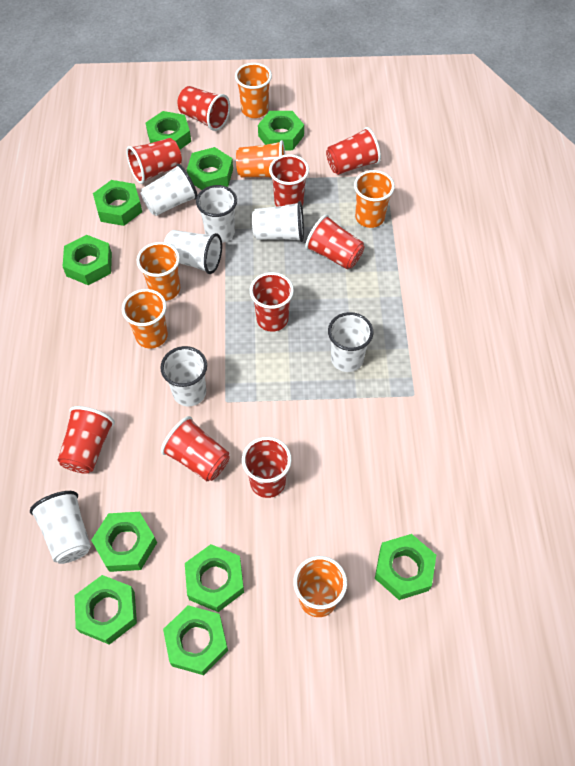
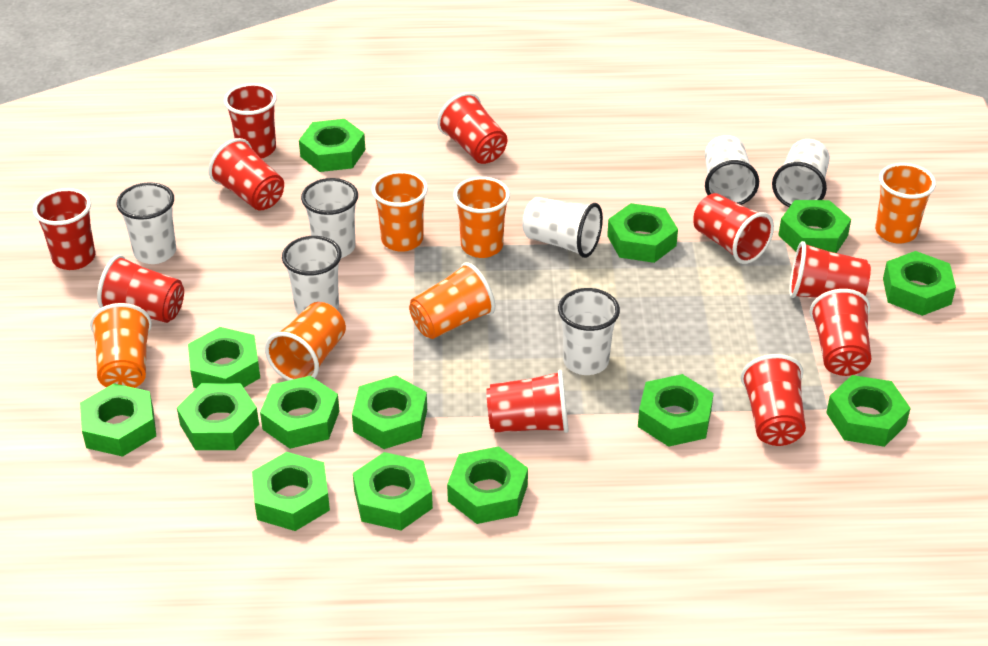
green nut: 10 -> 14
red cup: 9 -> 10

